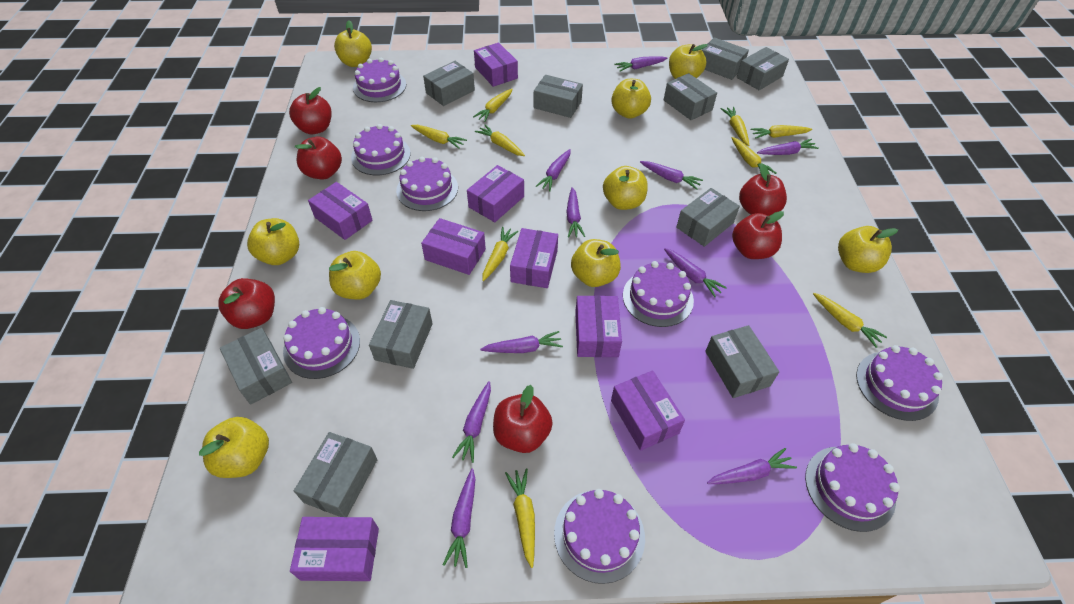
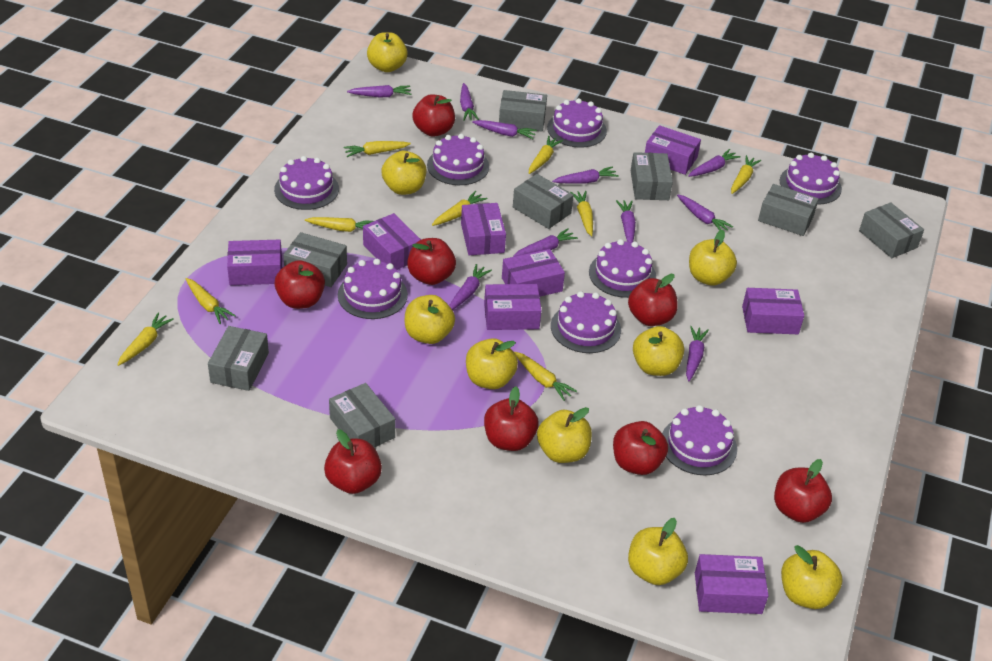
grey box: 10 -> 8
red apple: 6 -> 8

